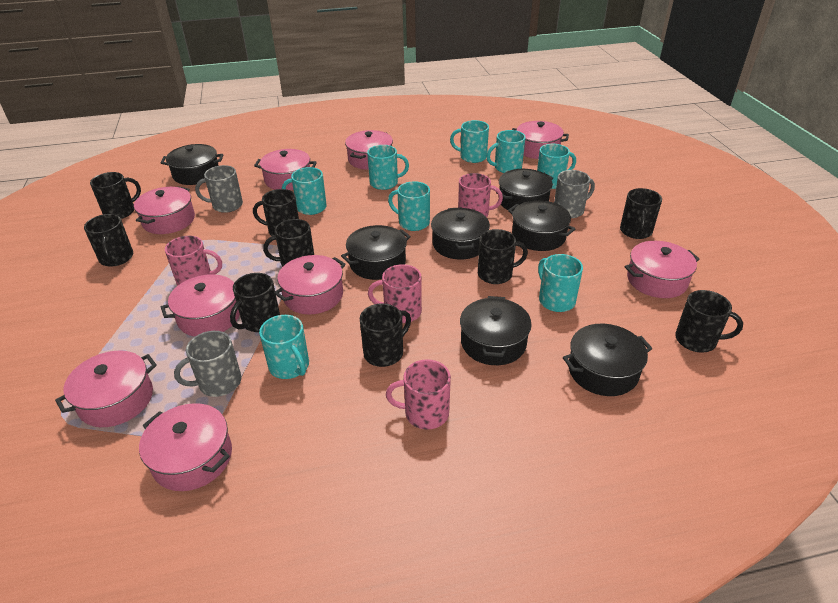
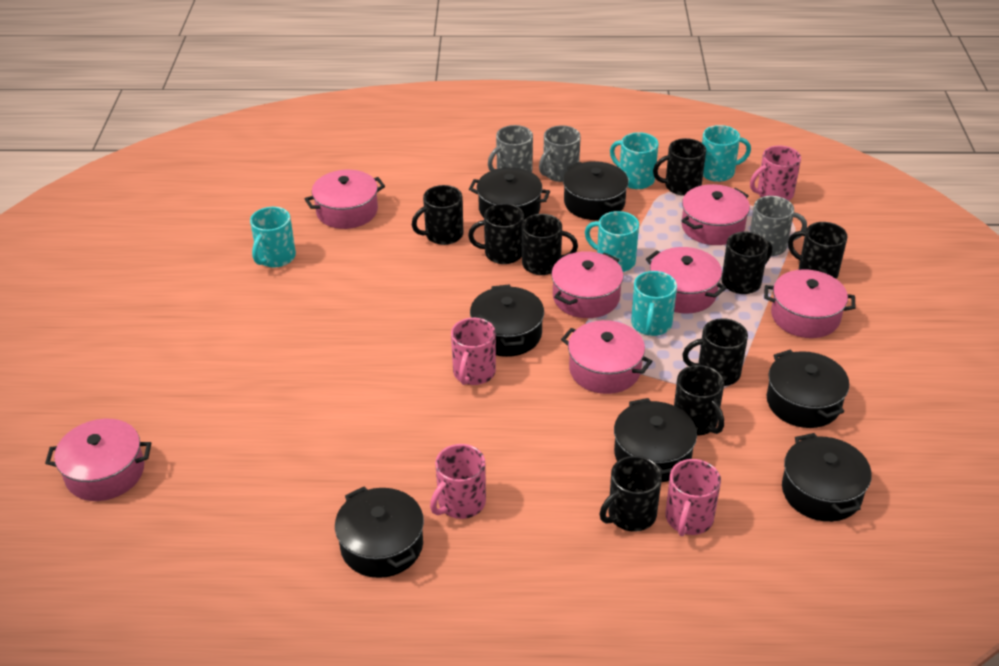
pink pot: 9 -> 7
turquoise mug: 8 -> 5

